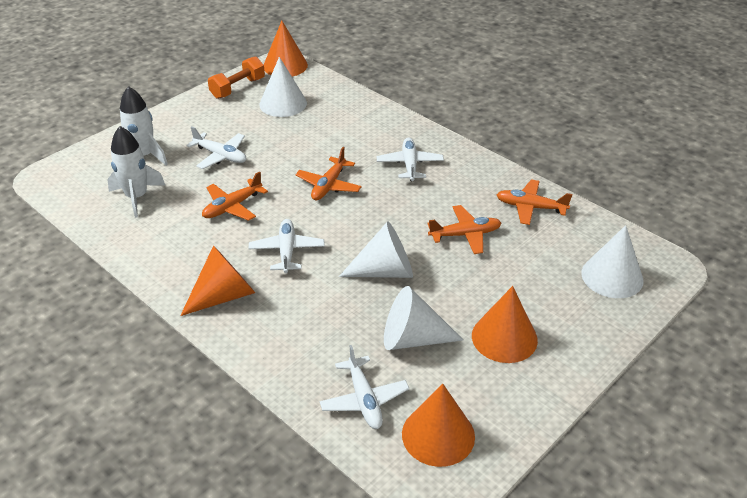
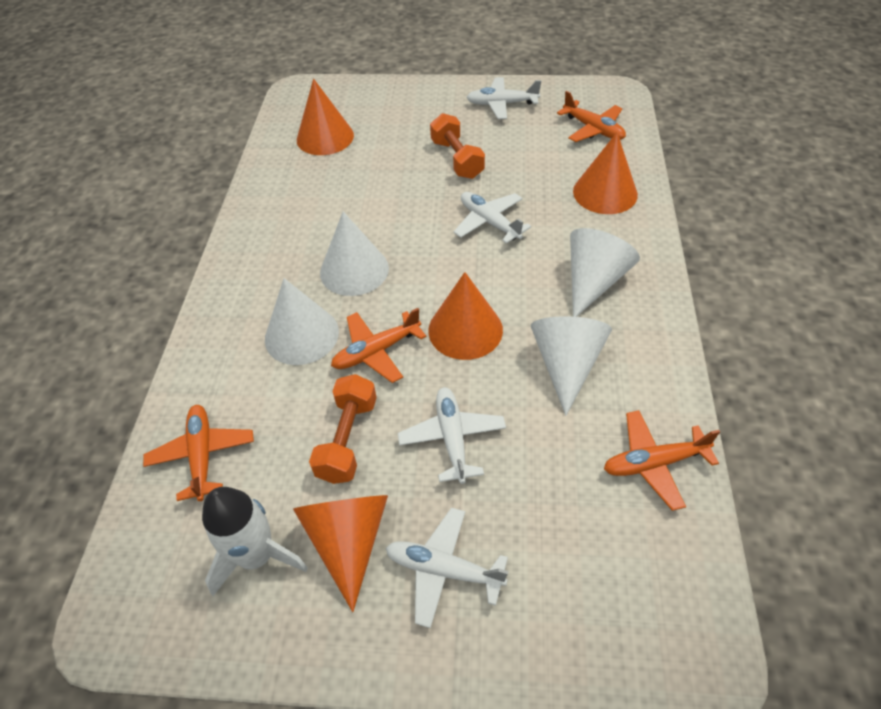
orange dumbbell: 1 -> 2
white rocket: 2 -> 1

